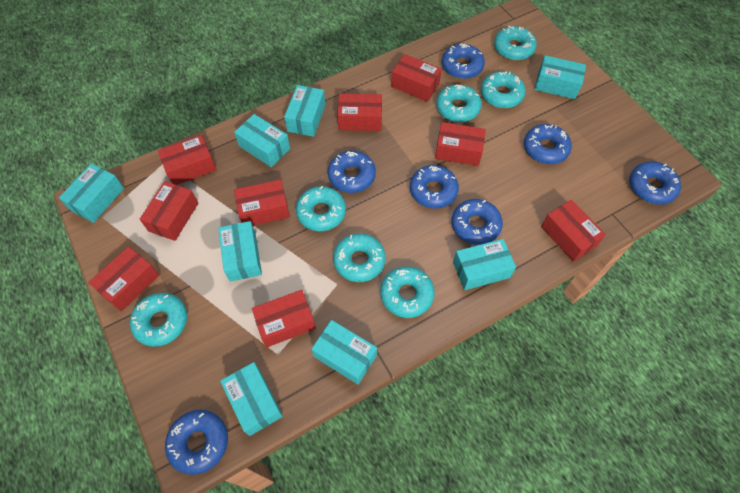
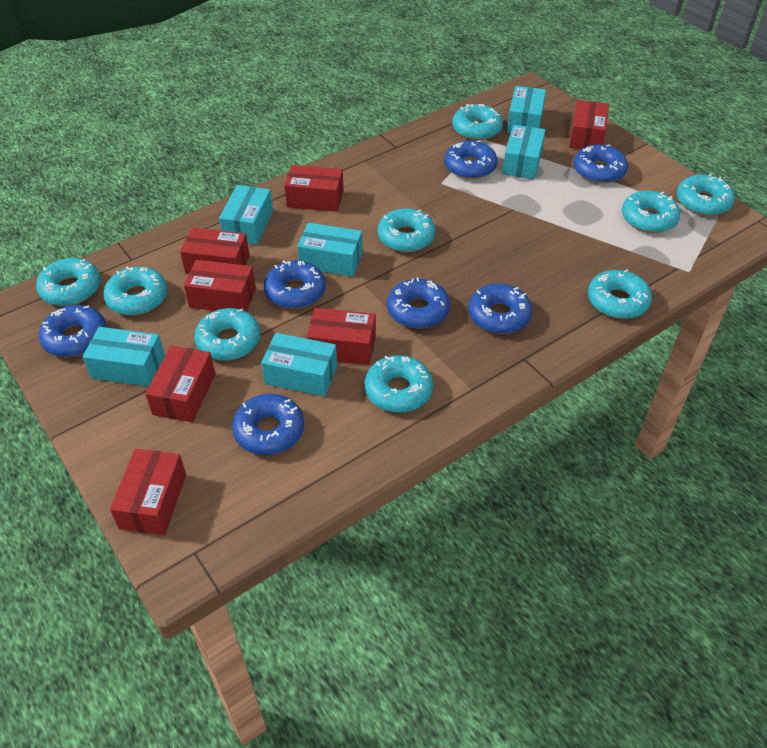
red box: 9 -> 7
turquoise box: 8 -> 6
turquoise donut: 7 -> 9

